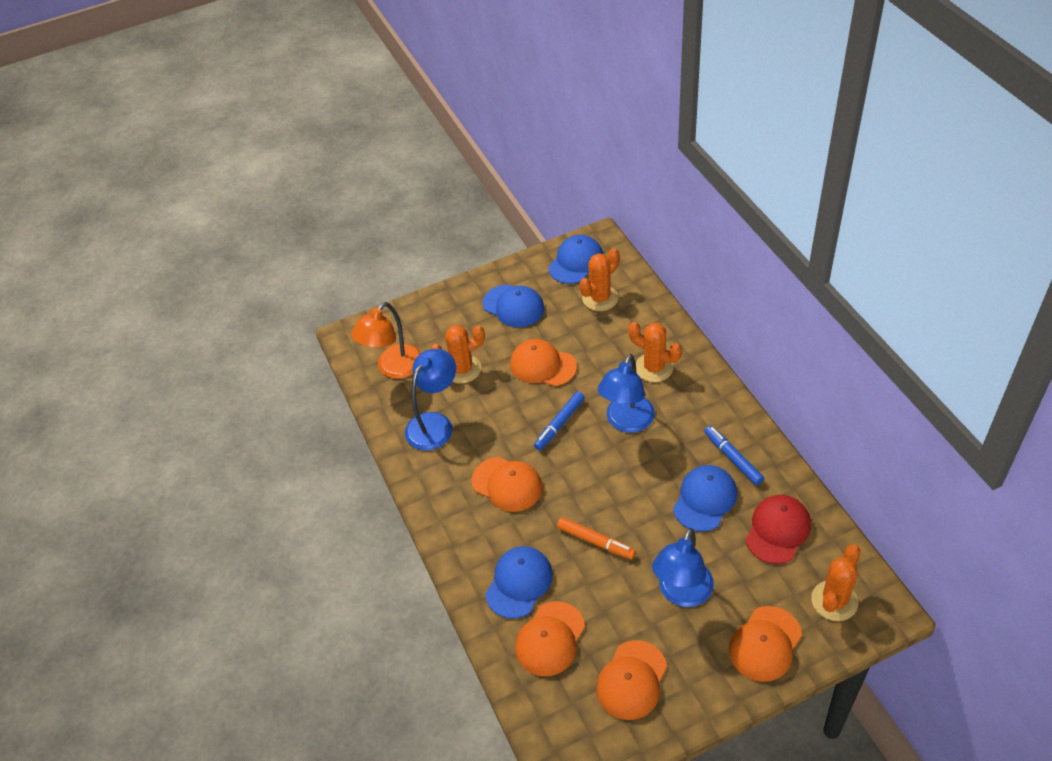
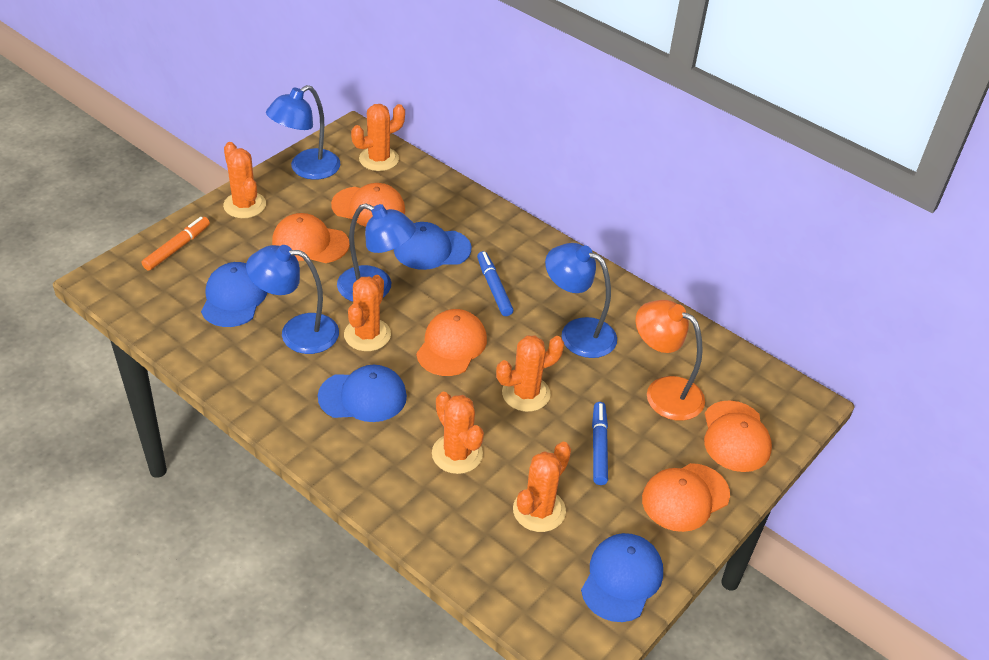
blue lamp: 3 -> 4
orange cactus: 4 -> 6
red cap: 1 -> 0

